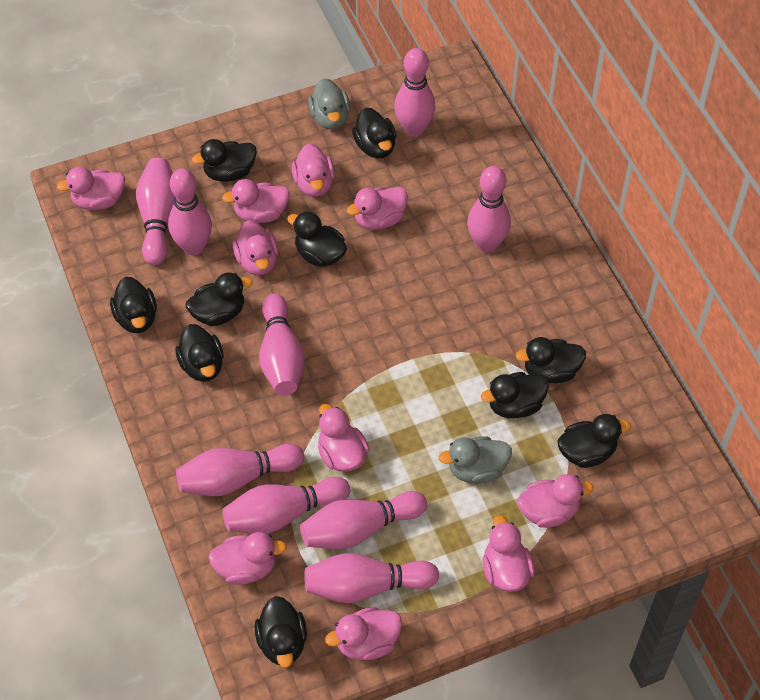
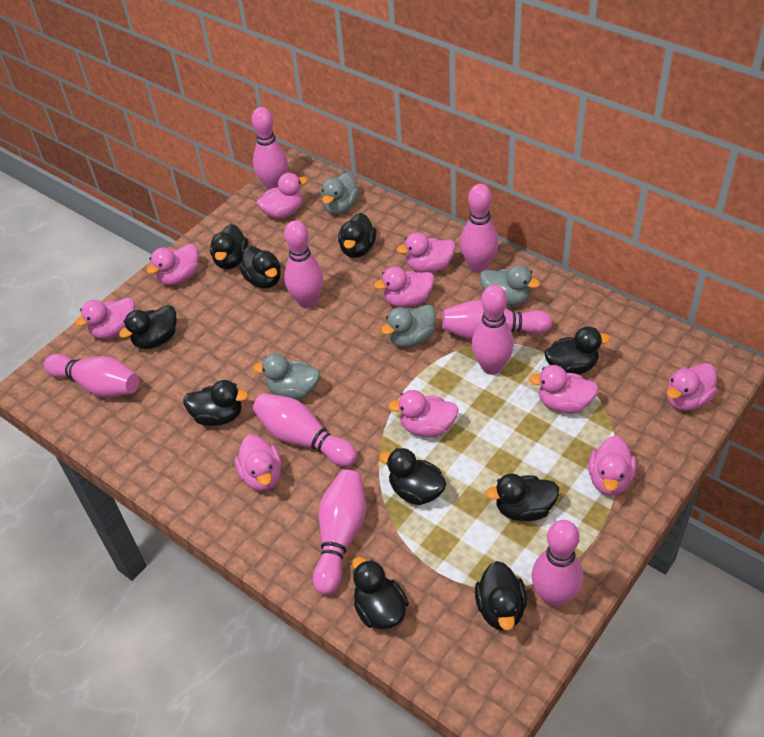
grey duck: 2 -> 4

